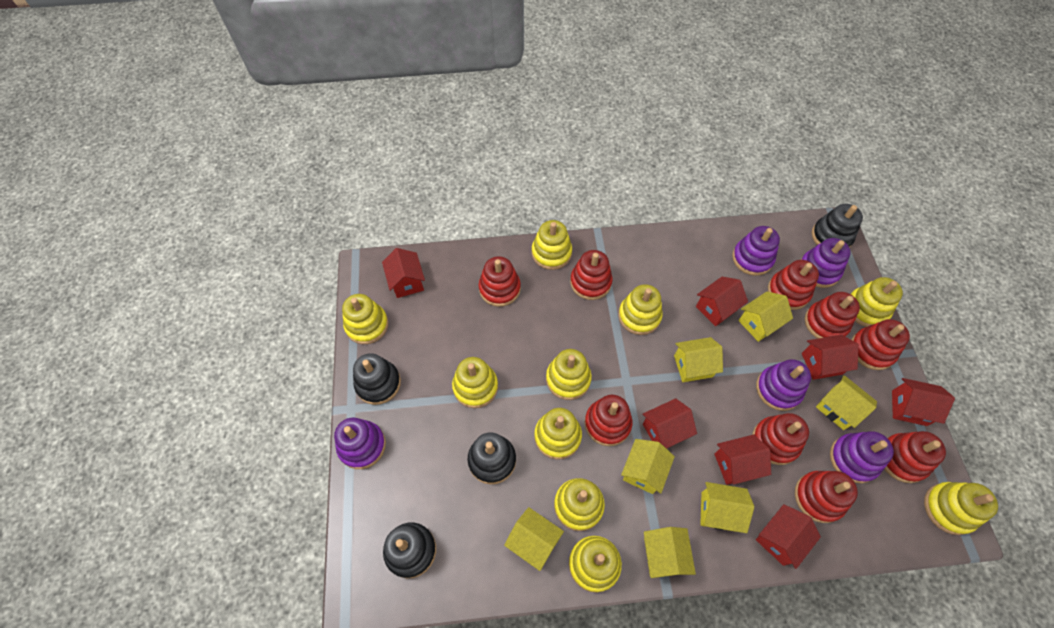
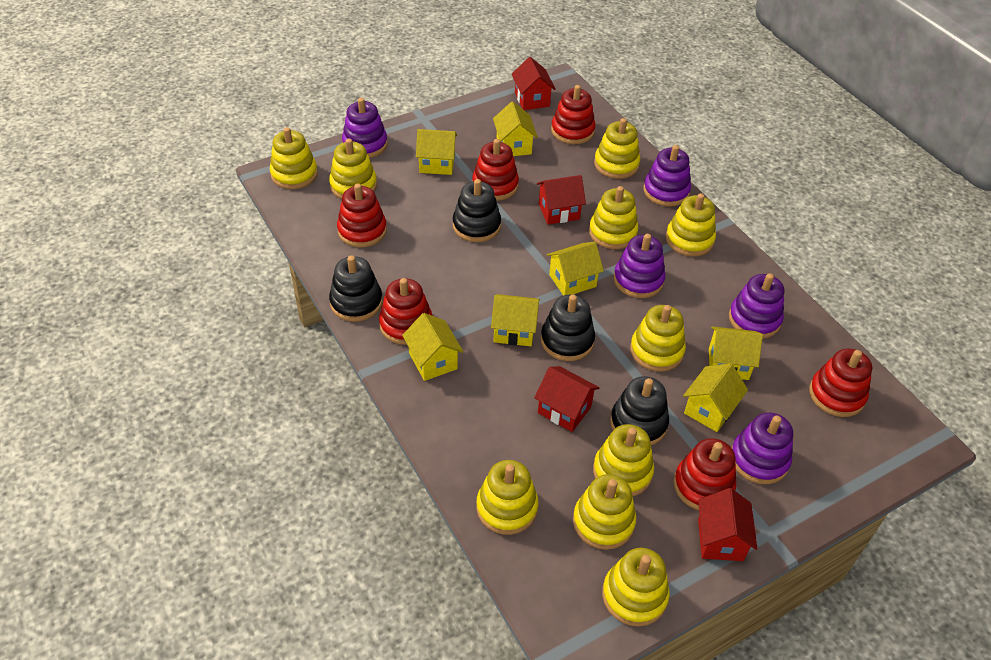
red house: 7 -> 4
red stacking toy: 9 -> 6

